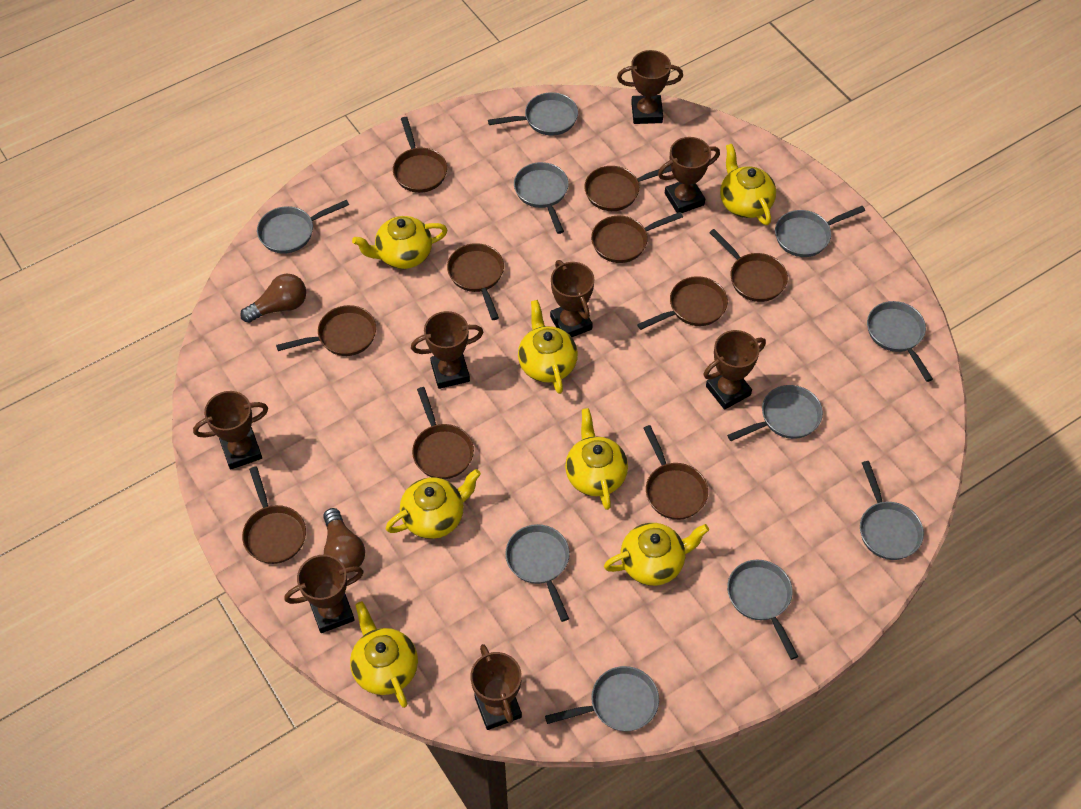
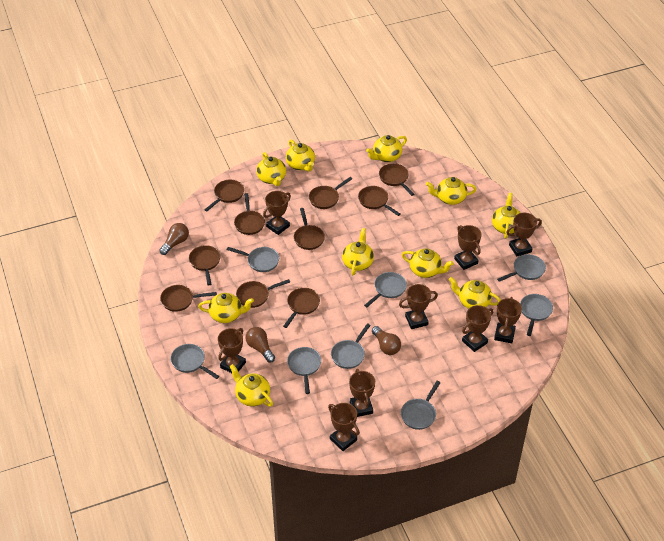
brown light bulb: 2 -> 3
brown trophy: 8 -> 9
grey pan: 10 -> 8
yellow teapot: 7 -> 10

